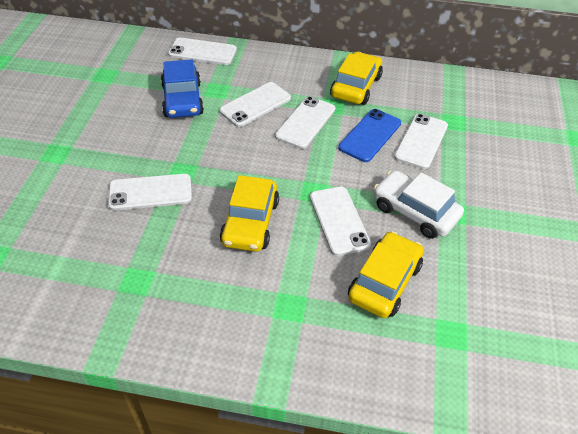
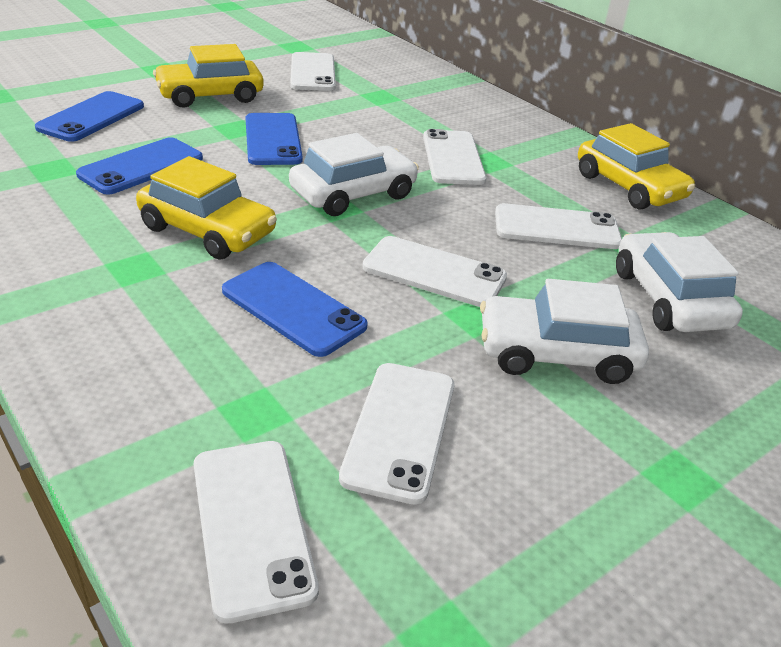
blue car: 1 -> 0
blue phone: 1 -> 4
white car: 1 -> 3

